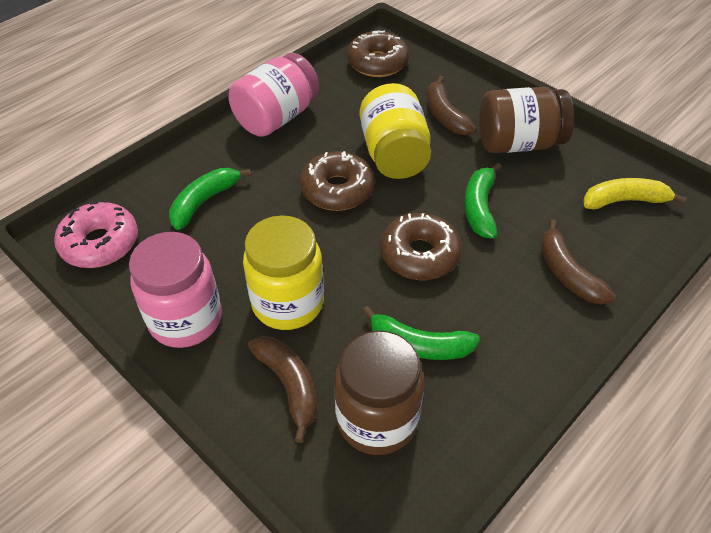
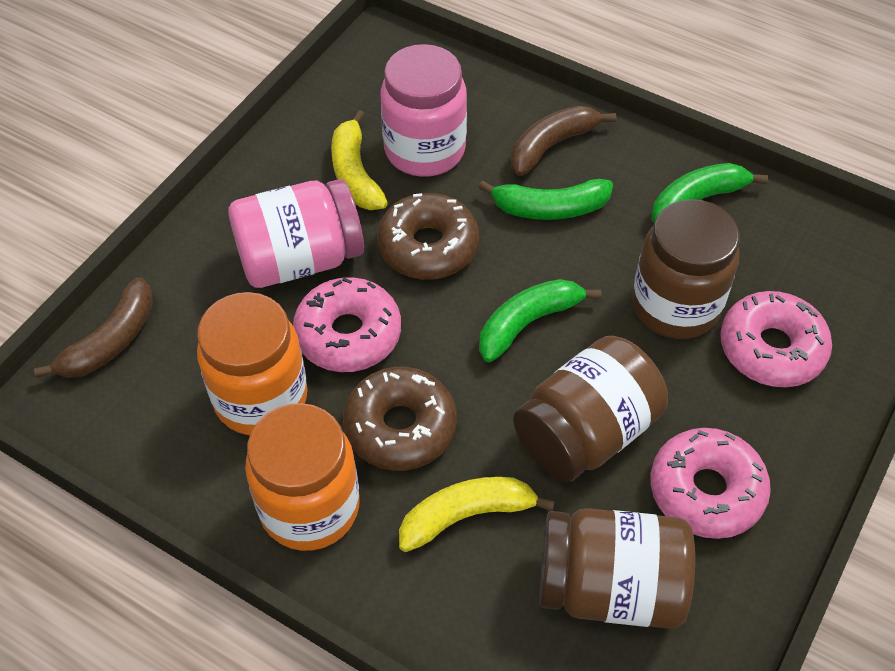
brown banana: 3 -> 2
brown donut: 3 -> 2
brown jar: 2 -> 3
orange jar: 0 -> 2
pink donut: 1 -> 3
yellow banana: 1 -> 2
yellow jar: 2 -> 0

